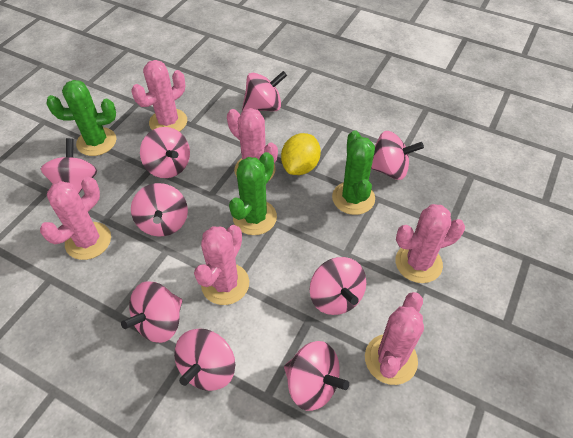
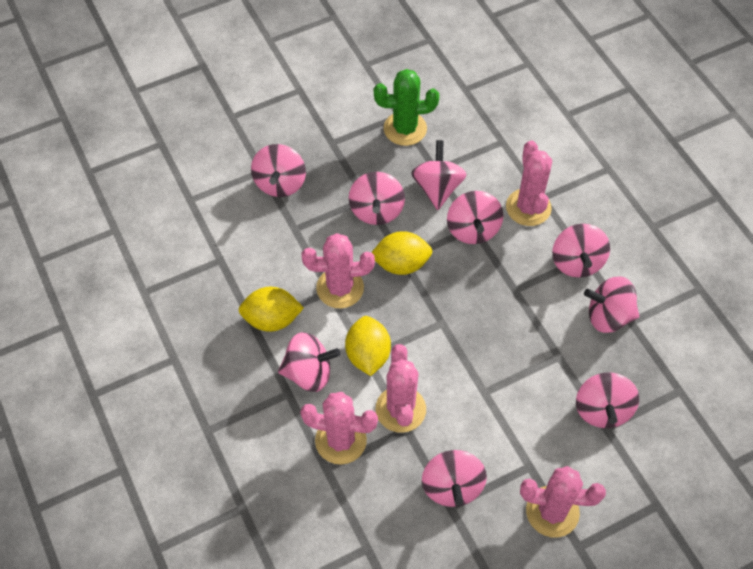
green cactus: 3 -> 1
pink cactus: 6 -> 5
yellow lemon: 1 -> 3

